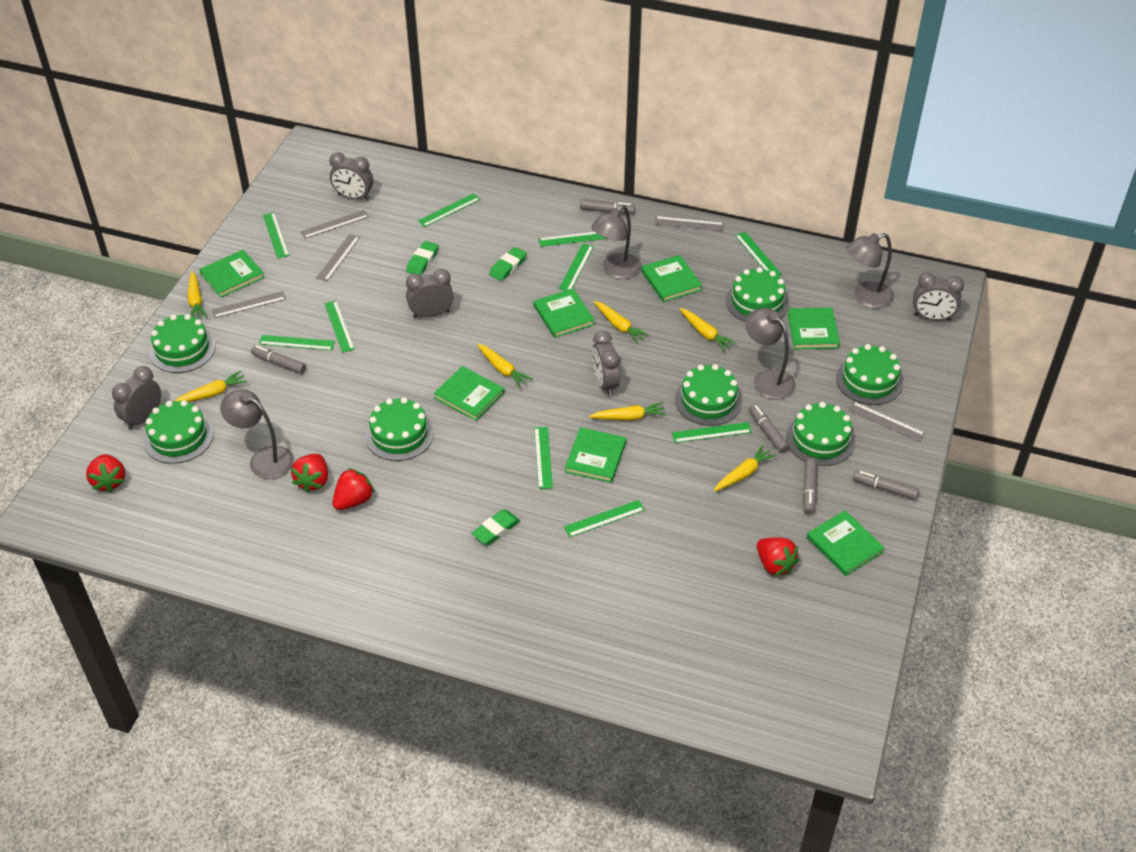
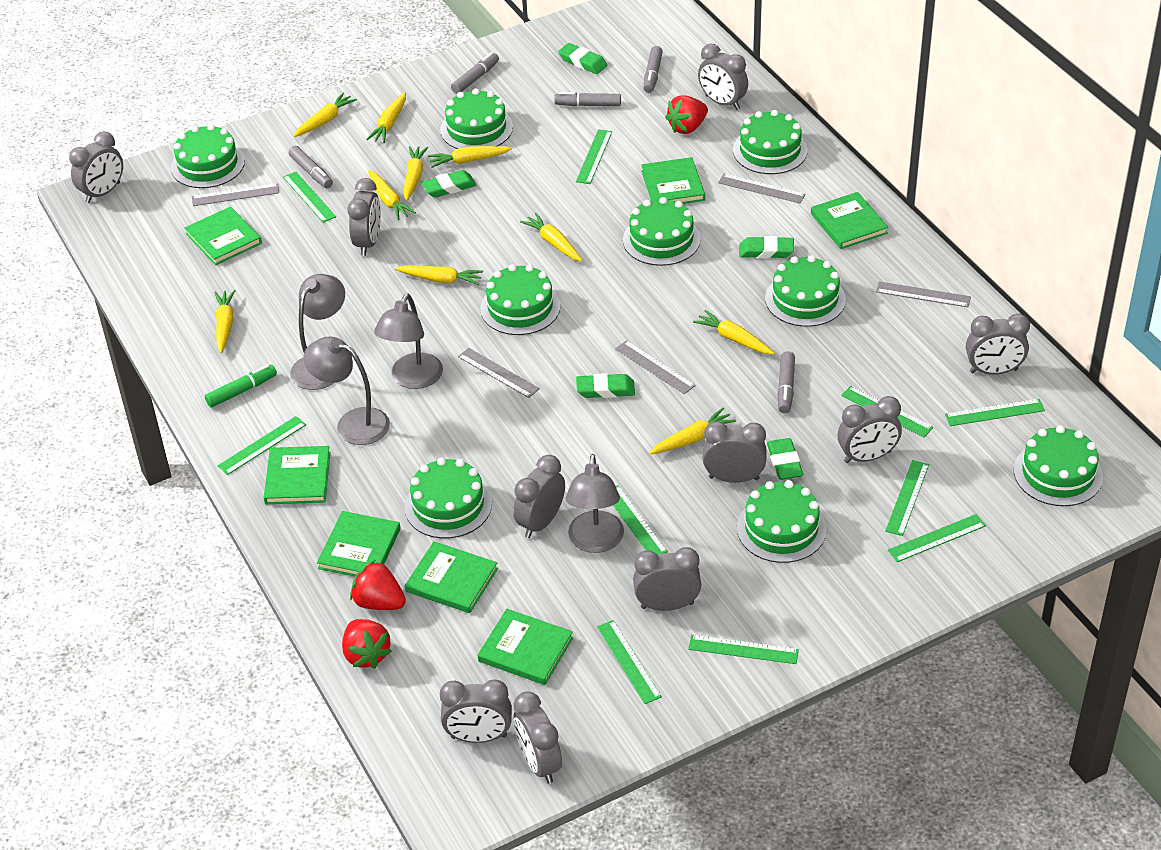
green cake: 7 -> 9
green eraser: 3 -> 5
green marker: 0 -> 1
grey clock: 5 -> 10
red strawberry: 4 -> 3
yellow carrot: 7 -> 10

